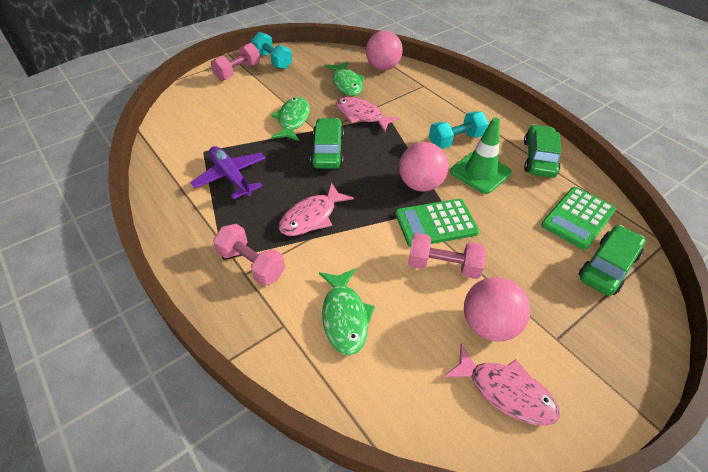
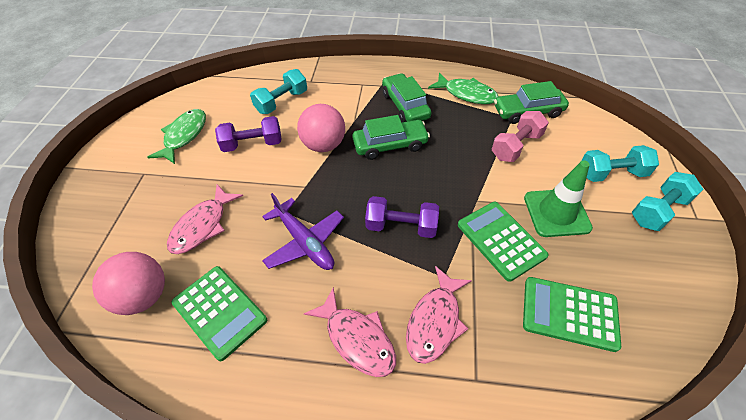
green calculator: 2 -> 3
green fish: 3 -> 2
pink ball: 3 -> 2
pink dumbbell: 3 -> 1
purple dumbbell: 0 -> 2
turquoise dumbbell: 2 -> 3

